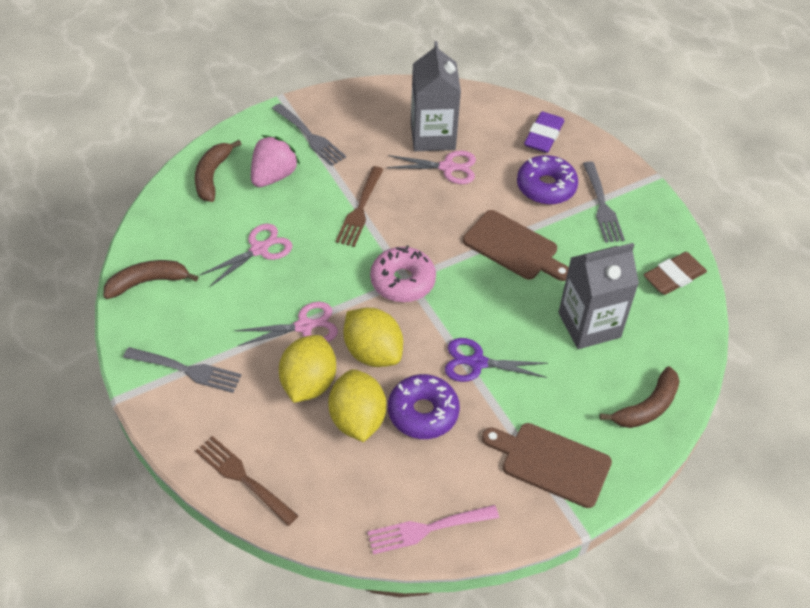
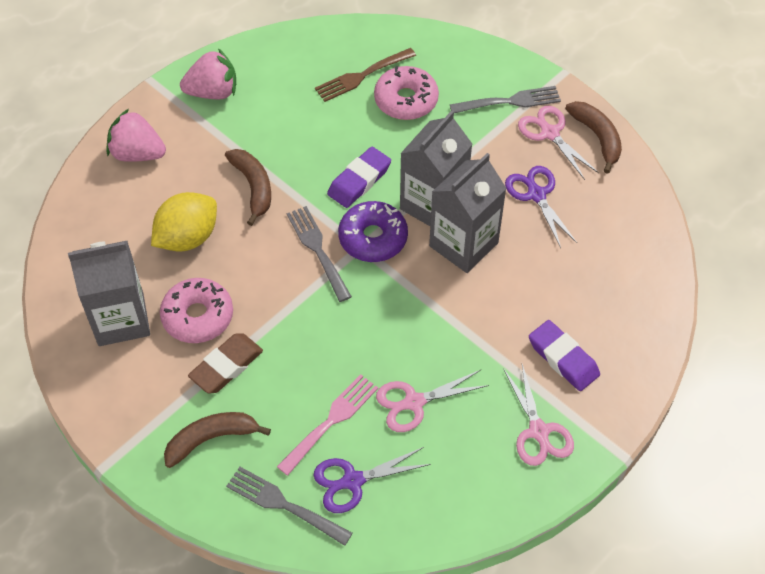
brown cutting board: 2 -> 0
brown fork: 2 -> 1
grey carton: 2 -> 3
pink donut: 1 -> 2
pink strawberry: 1 -> 2
purple donut: 2 -> 1
purple eraser: 1 -> 2
purple scissors: 1 -> 2
yellow lemon: 3 -> 1

